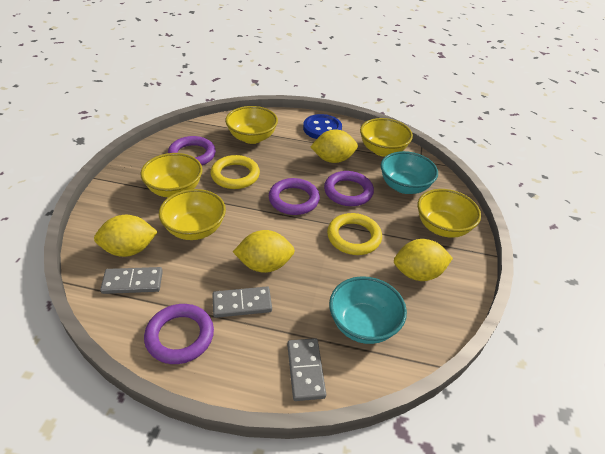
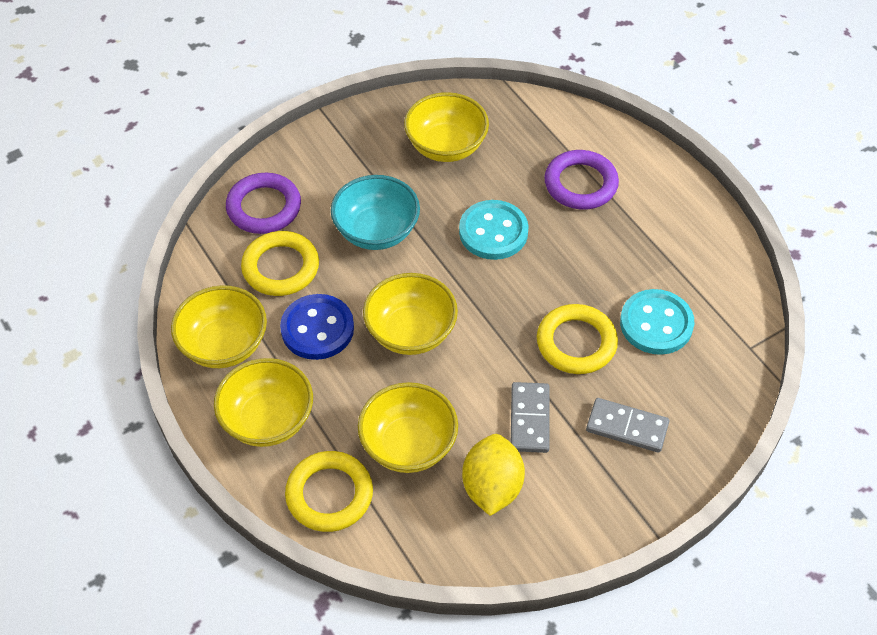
grey domino: 3 -> 2
purple ring: 4 -> 2
turquoise bowl: 2 -> 1
turquoise button: 0 -> 2
yellow lemon: 4 -> 1
yellow ring: 2 -> 3

